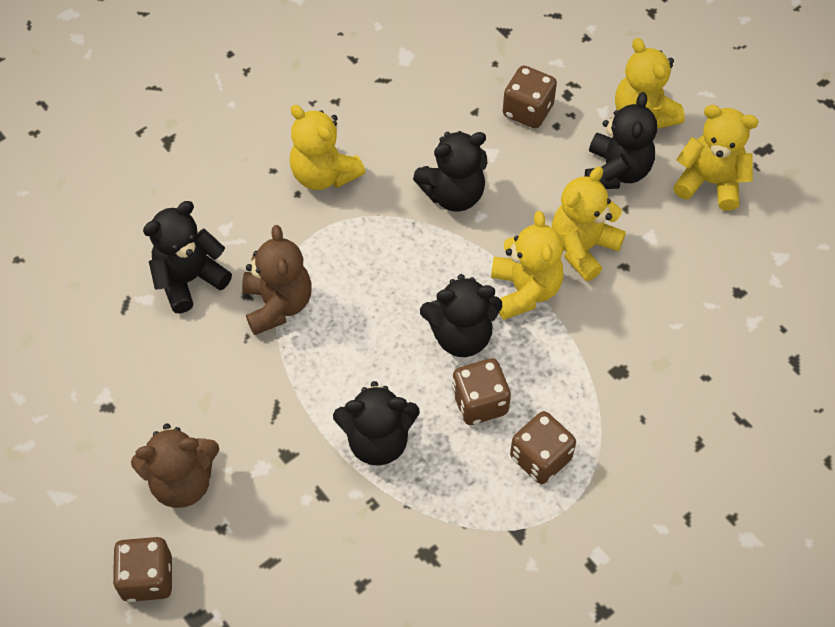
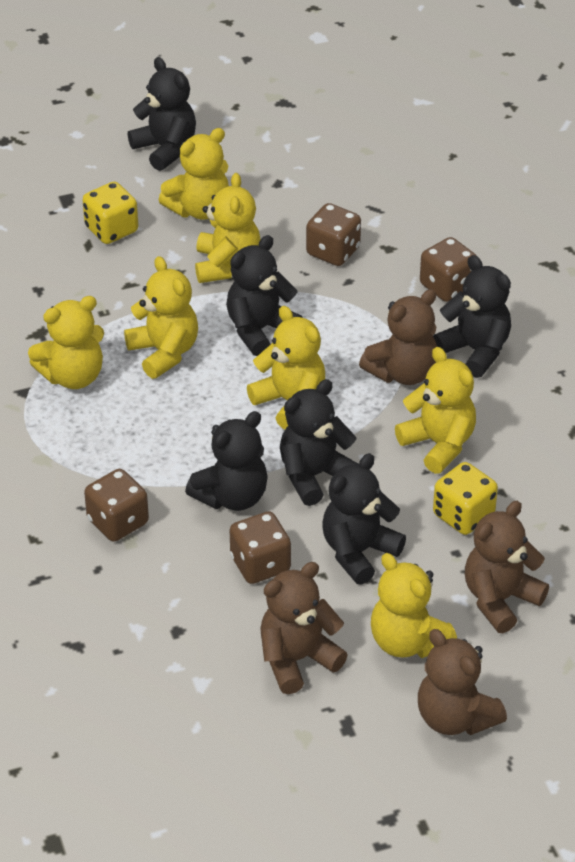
black teddy bear: 5 -> 6
brown teddy bear: 2 -> 4
yellow dice: 0 -> 2
yellow teddy bear: 5 -> 7

